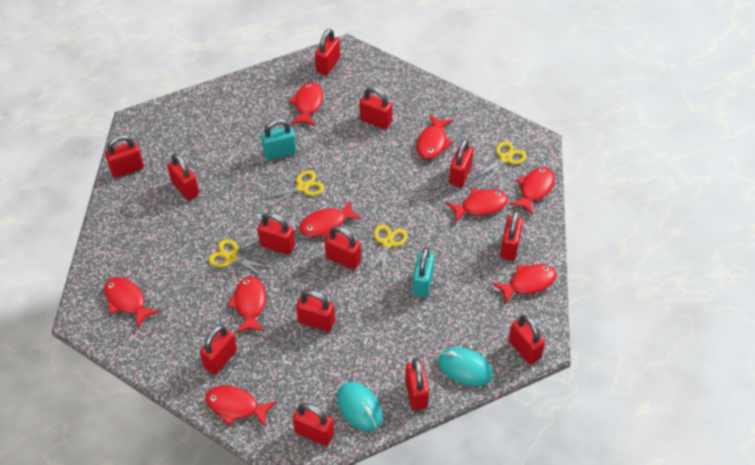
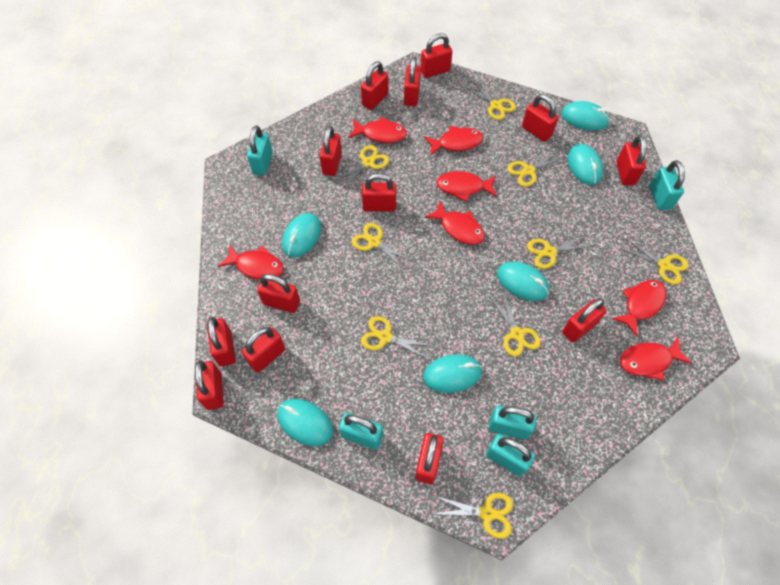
red fish: 9 -> 7
turquoise mouse: 2 -> 6
turquoise padlock: 2 -> 5
yellow scissors: 4 -> 9

